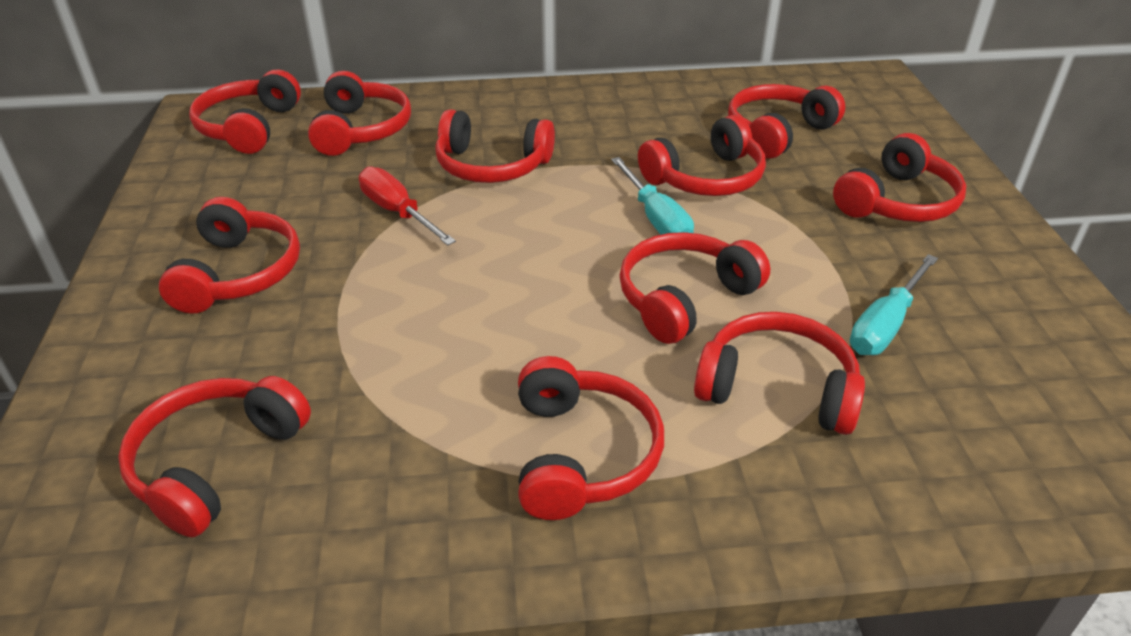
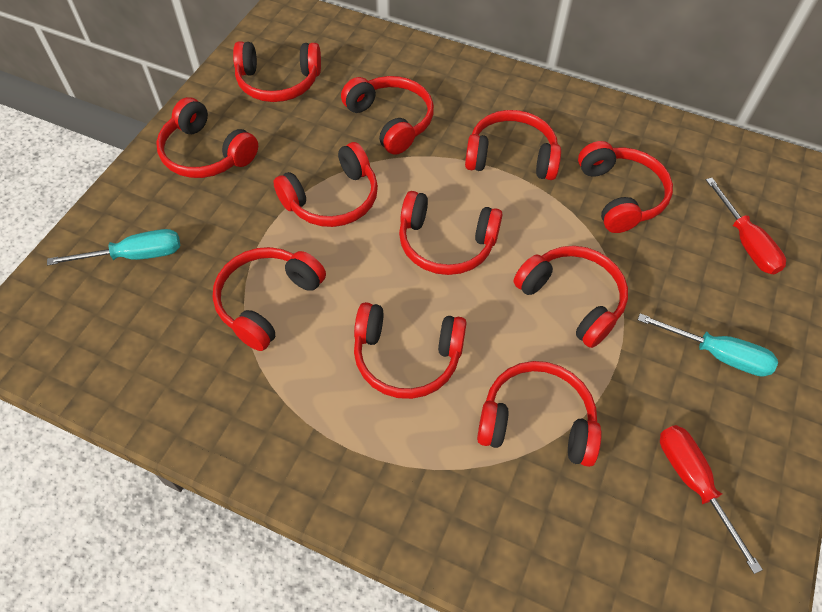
red screwdriver: 1 -> 2

